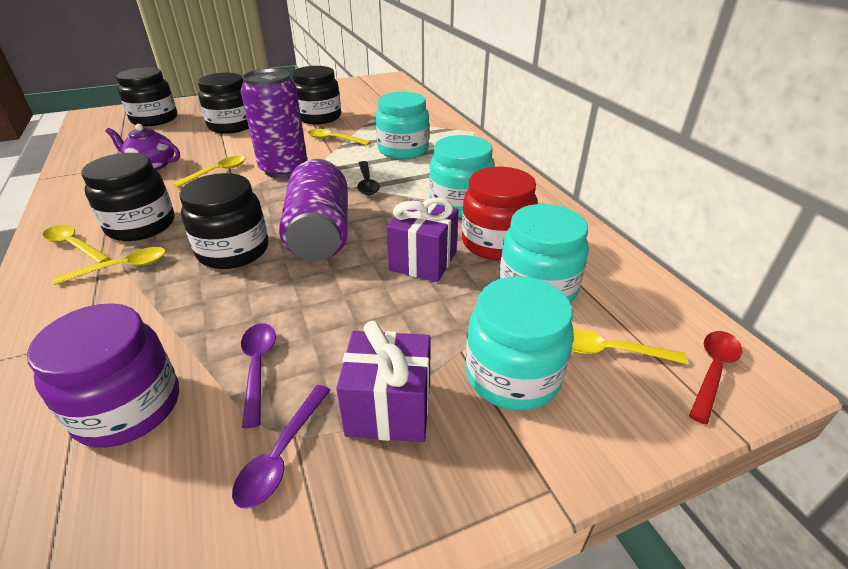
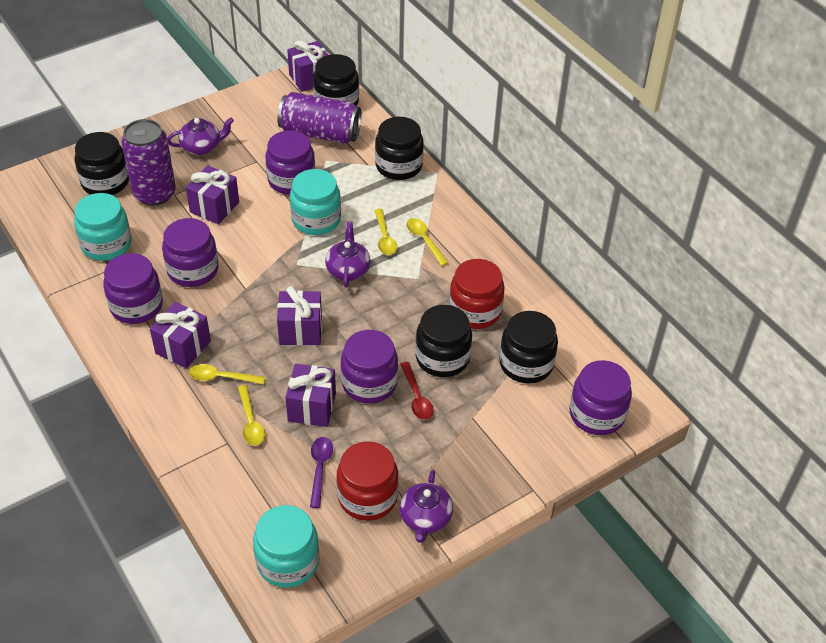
black spoon: 1 -> 0
purple gift: 2 -> 5
purple jar: 1 -> 5
purple spoon: 2 -> 1
purple teapot: 1 -> 3
red jar: 1 -> 2
turquoise jar: 4 -> 3
yellow spoon: 5 -> 4

